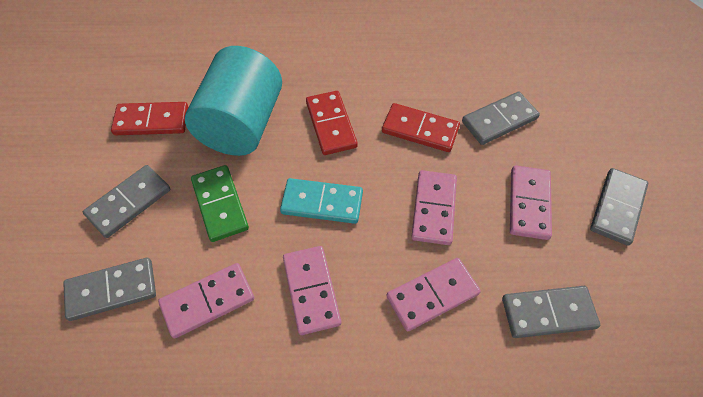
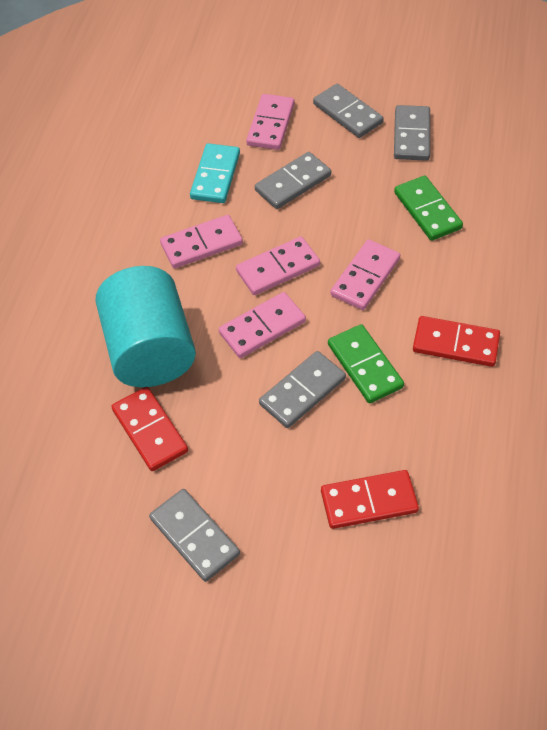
green domino: 1 -> 2

